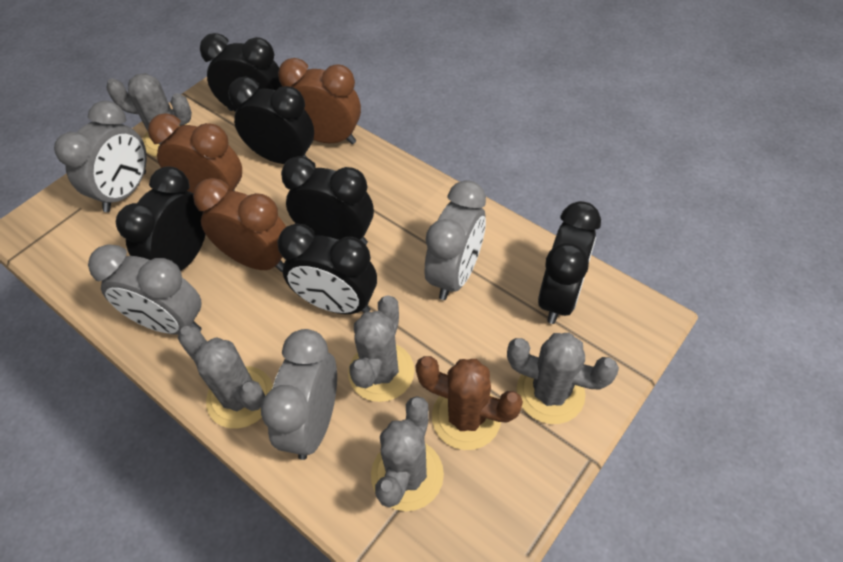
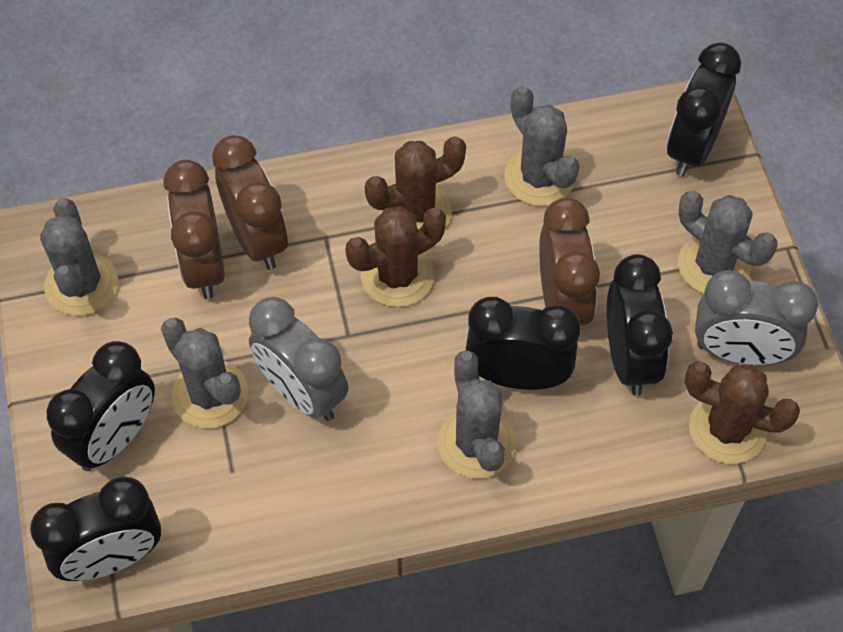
black clock: 6 -> 5
brown cactus: 1 -> 3
grey clock: 4 -> 2

